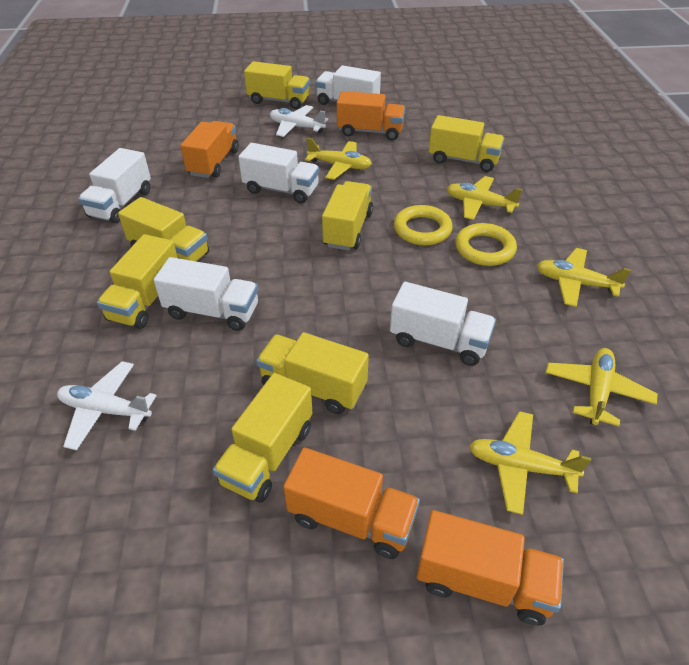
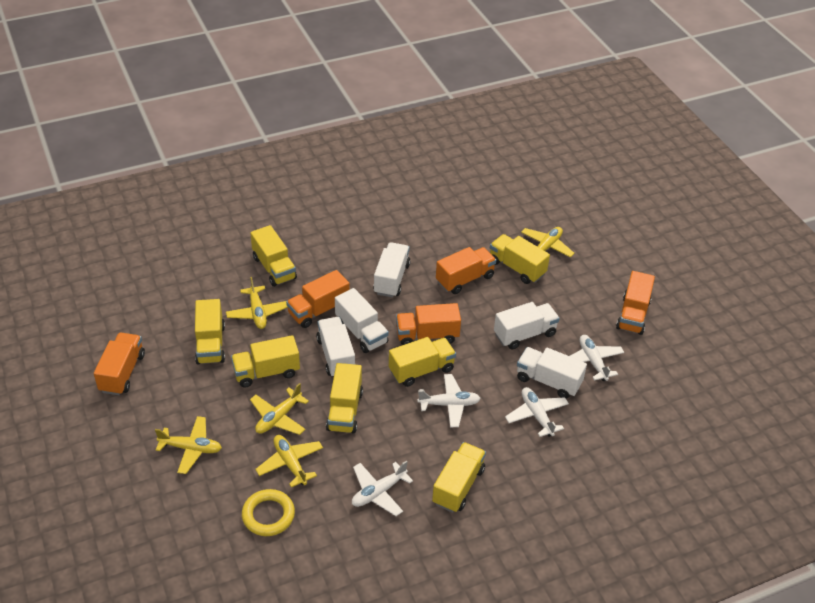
orange truck: 4 -> 5
white plane: 2 -> 4
yellow ring: 2 -> 1

